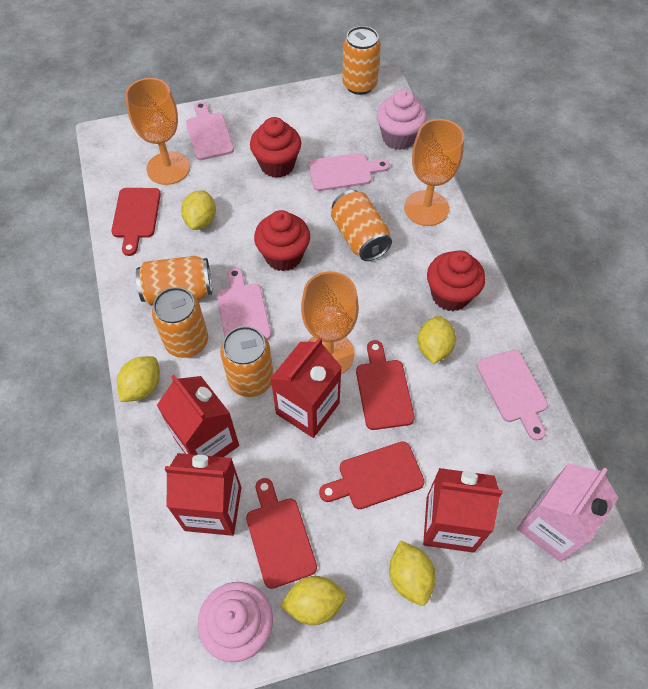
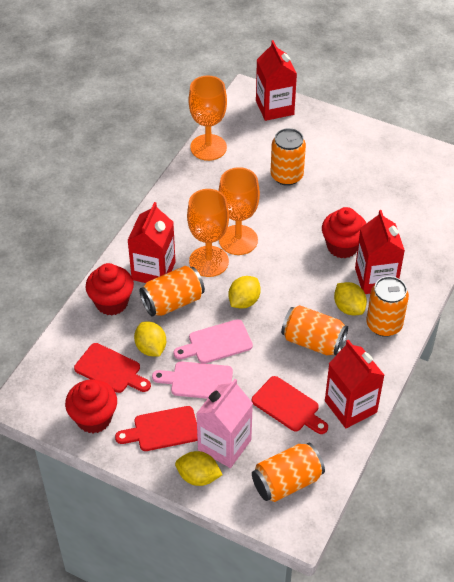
pink cupcake: 2 -> 0
pink cutting board: 4 -> 2
red cutting board: 4 -> 3
yellow lemon: 5 -> 4

